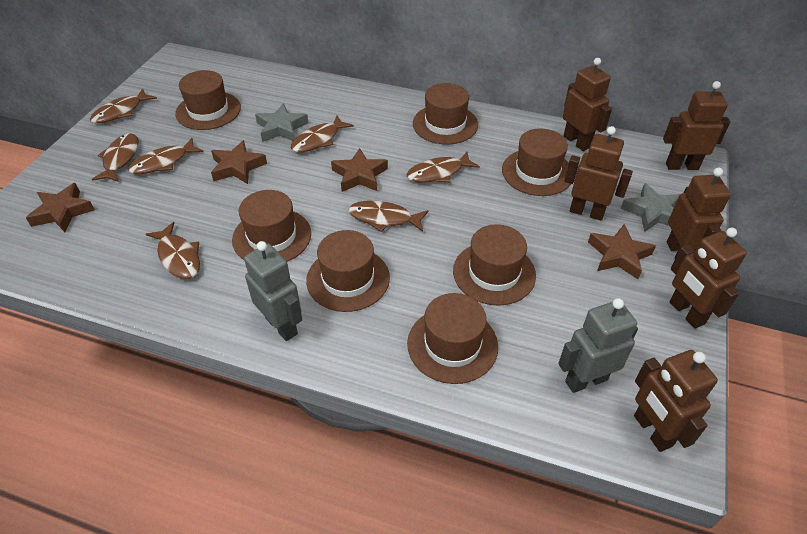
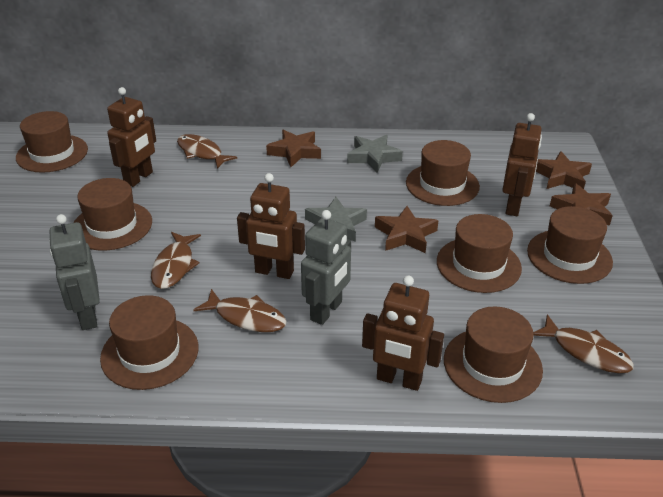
brown fish: 7 -> 4
brown robot: 6 -> 4

